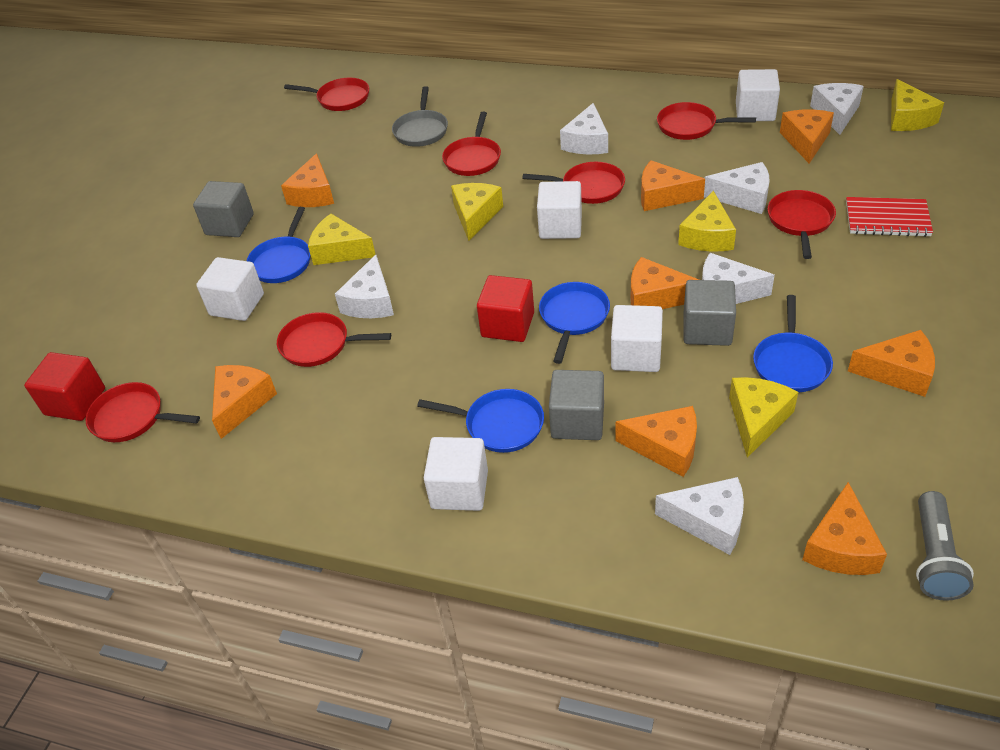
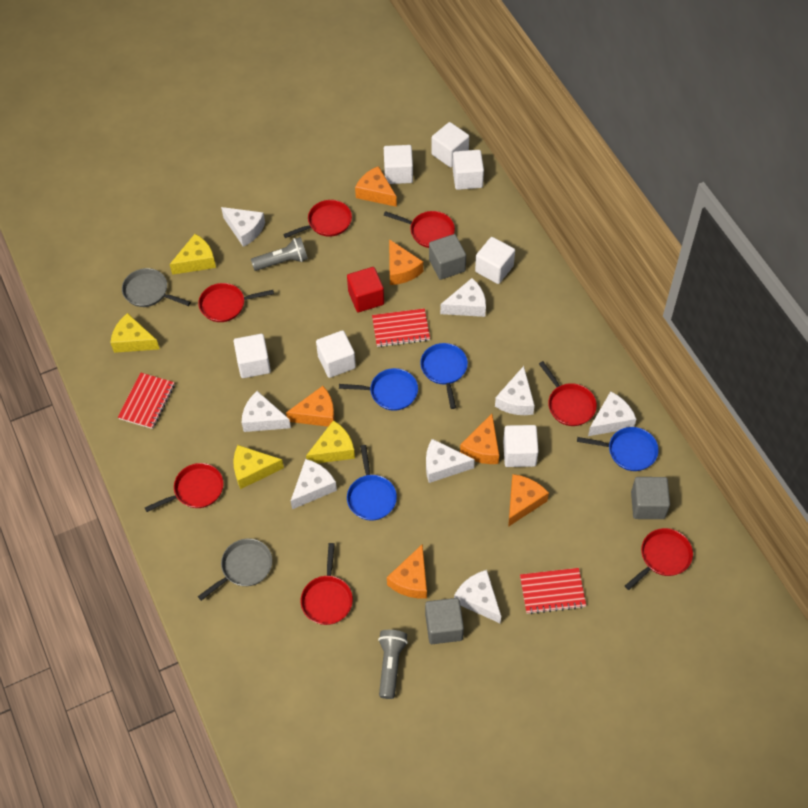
grey flashlight: 1 -> 2
grey pan: 1 -> 2
orange cheese: 8 -> 6
red cube: 2 -> 1
red notebook: 1 -> 3
white cheese: 6 -> 8
white cube: 5 -> 7
yellow cheese: 5 -> 4

